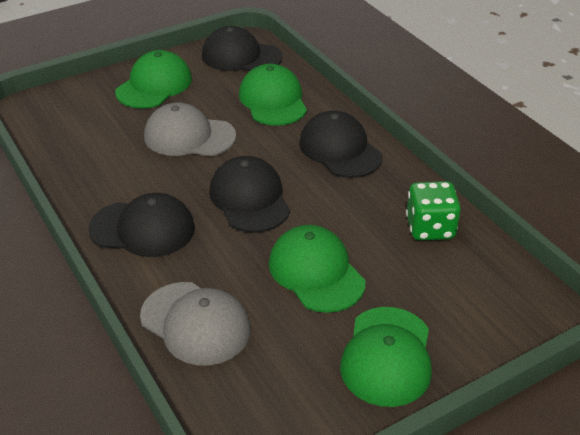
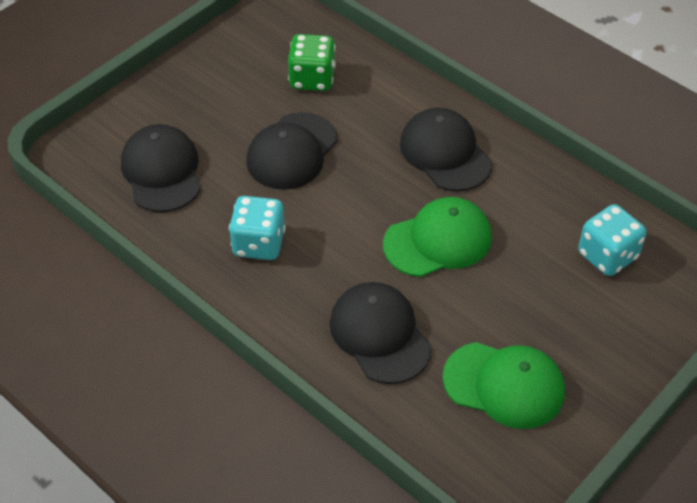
green cap: 4 -> 2
grey cap: 2 -> 0
turquoise dice: 0 -> 2

